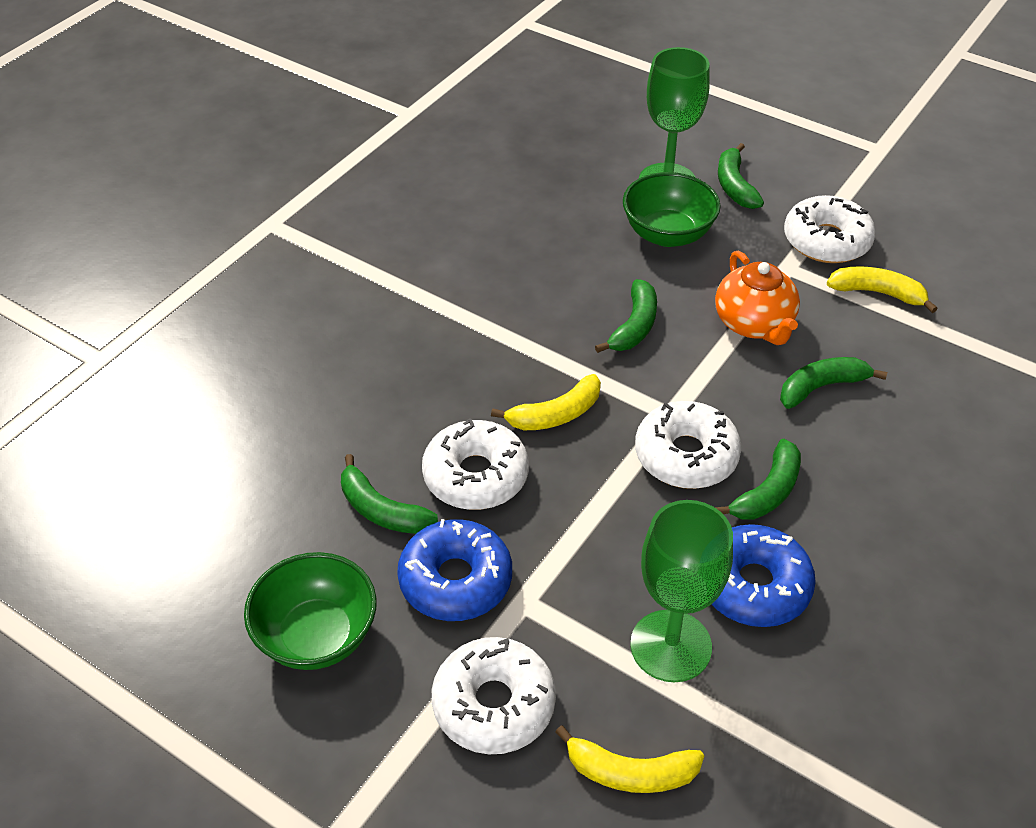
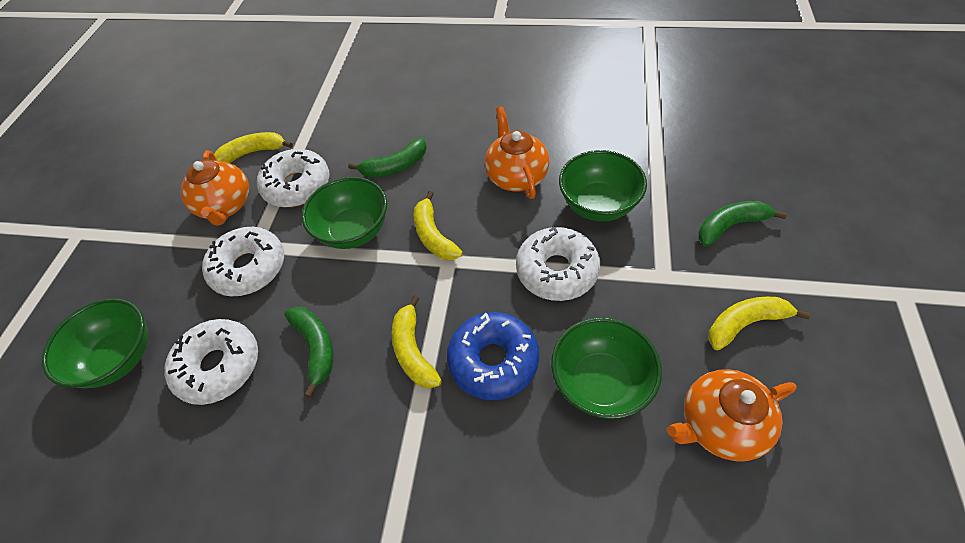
blue donut: 2 -> 1
green banana: 5 -> 3
green bowl: 2 -> 4
green goblet: 2 -> 0
orange teapot: 1 -> 3
yellow banana: 3 -> 4

